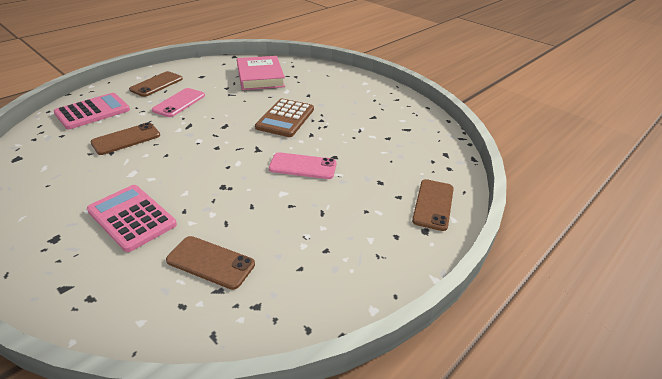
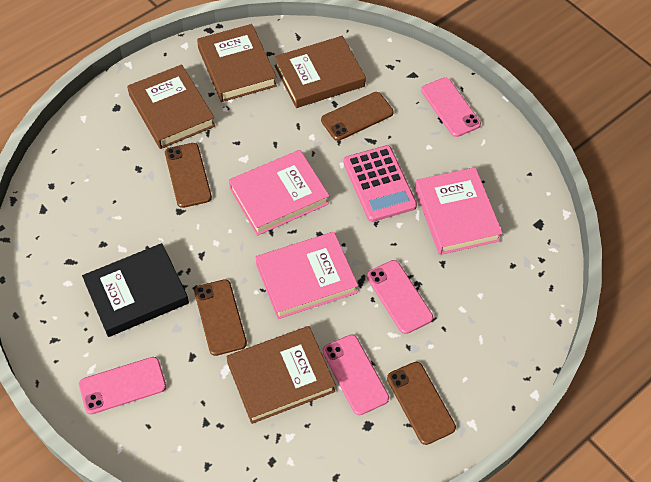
black book: 0 -> 1
brown book: 0 -> 4
brown calculator: 1 -> 0
pink book: 1 -> 3
pink calculator: 2 -> 1
pink phone: 2 -> 4

